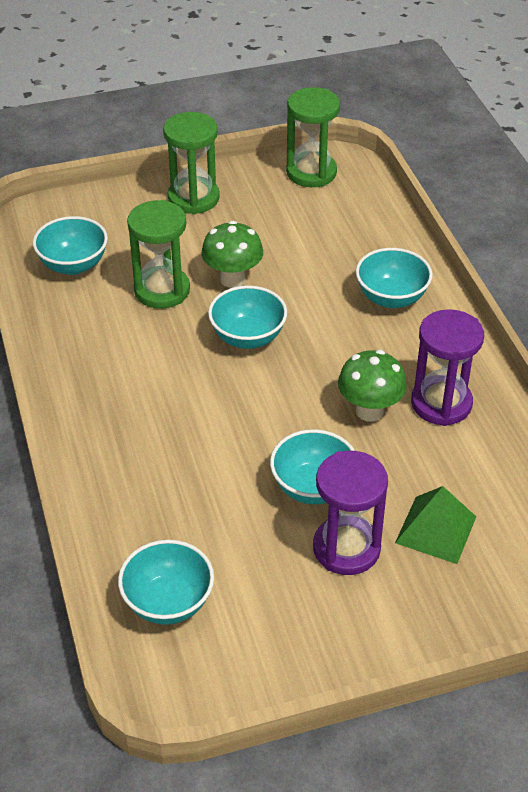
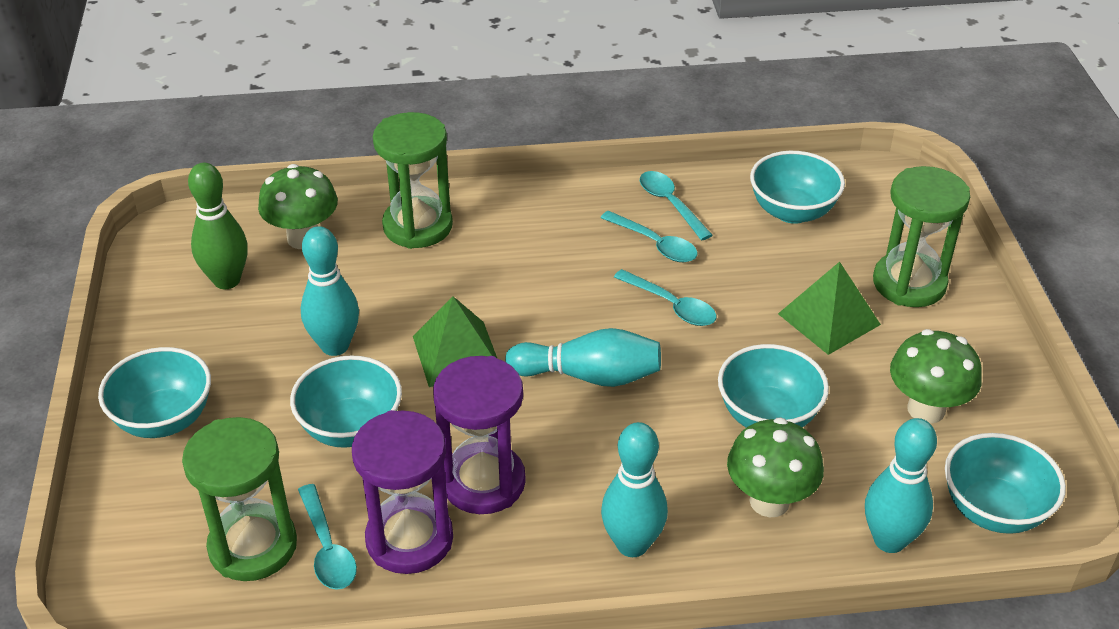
green bowling pin: 0 -> 1
green mushroom: 2 -> 3
green pyramid: 1 -> 2
turquoise bowling pin: 0 -> 4
turquoise spoon: 0 -> 4

